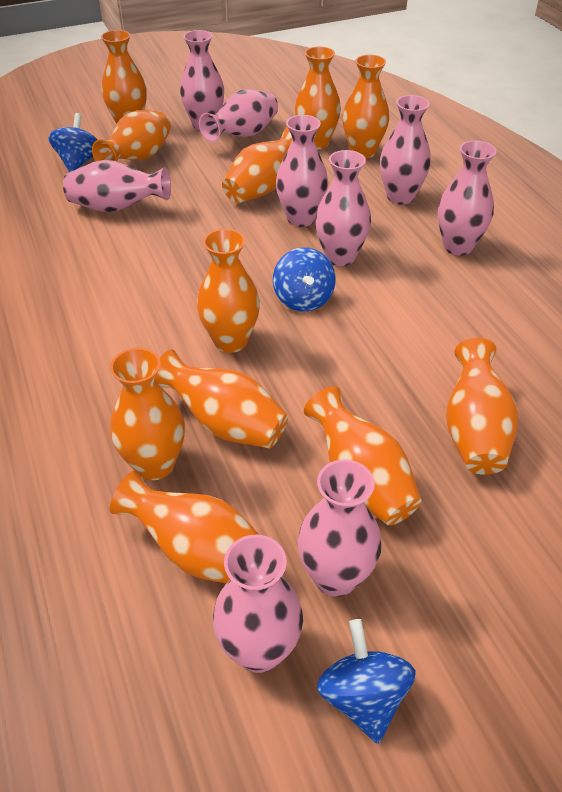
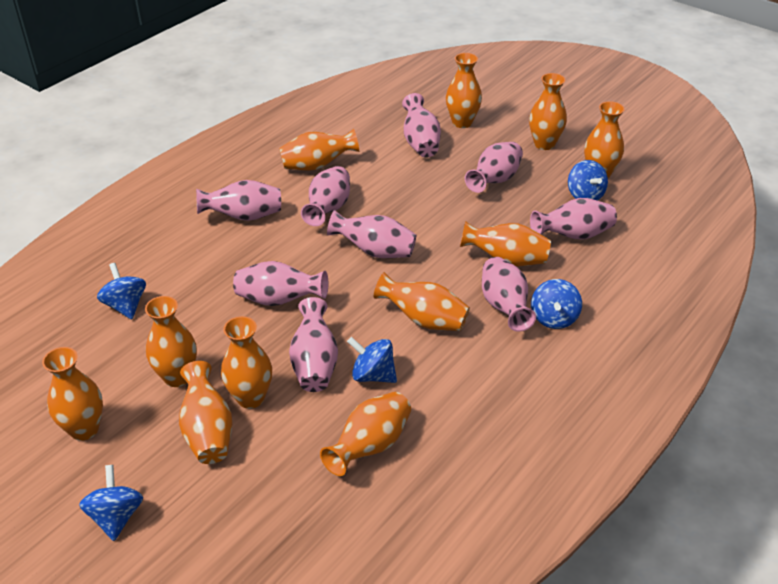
blue spinning top: 3 -> 5

